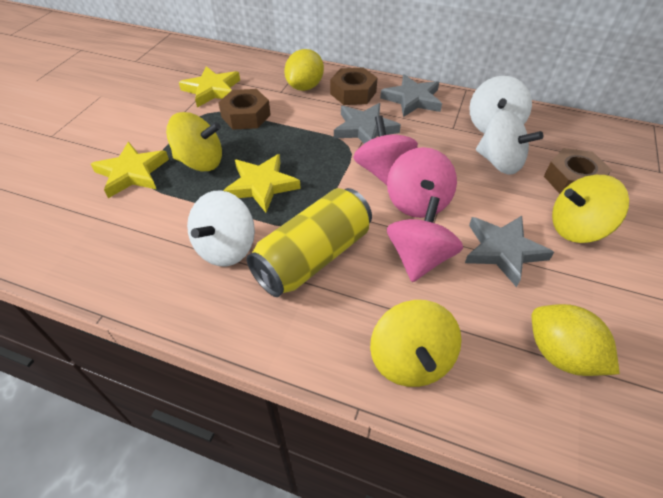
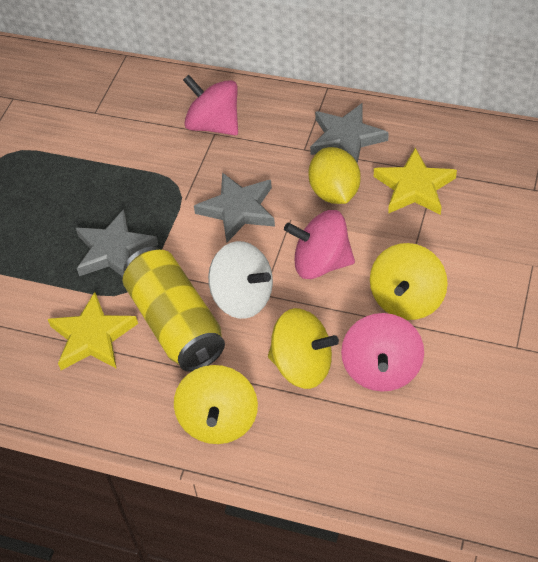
brown nut: 3 -> 0
white spinning top: 3 -> 1
yellow lemon: 2 -> 1
yellow star: 3 -> 2

